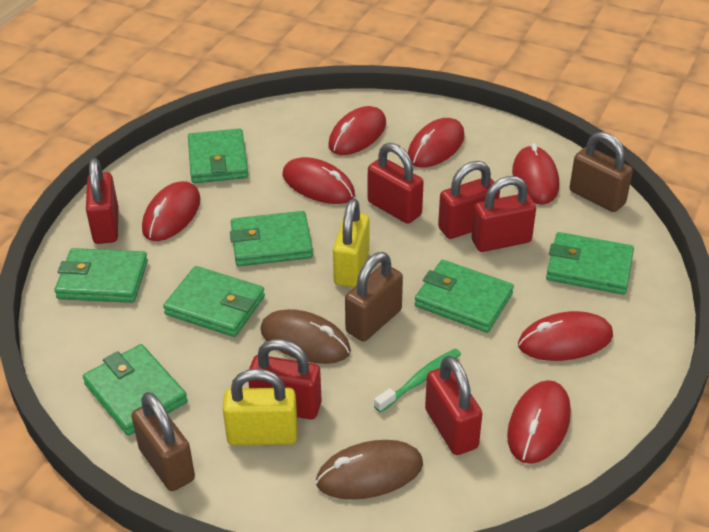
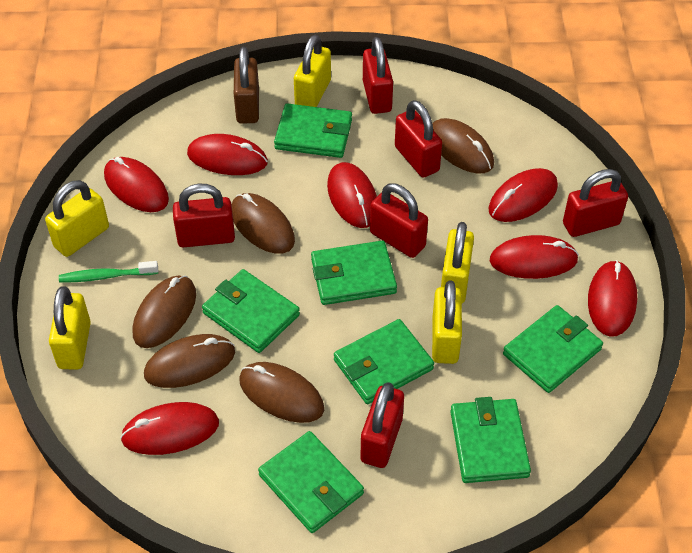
brown mouse: 2 -> 5
brown padlock: 3 -> 1
yellow padlock: 2 -> 5

